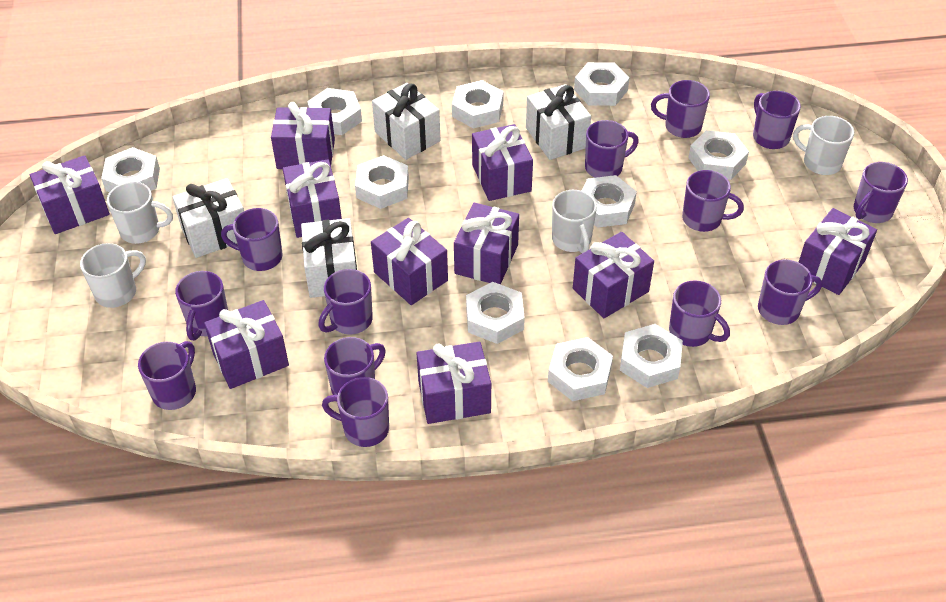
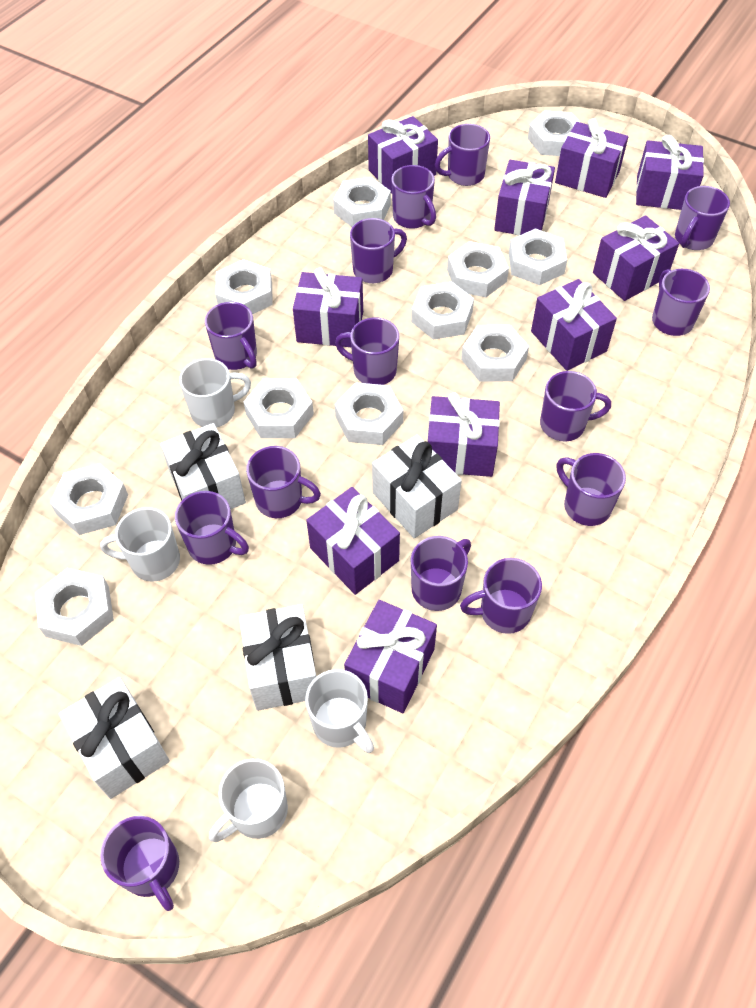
purple mug: 13 -> 14
white nut: 10 -> 11

